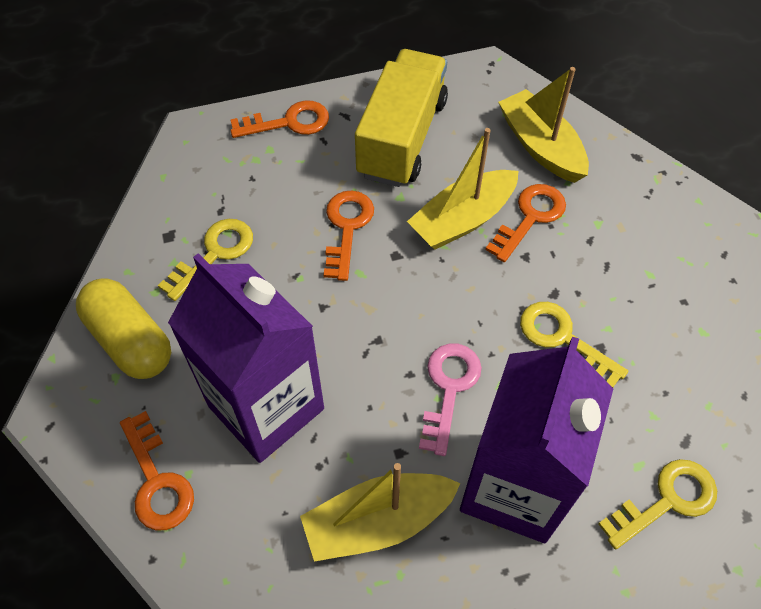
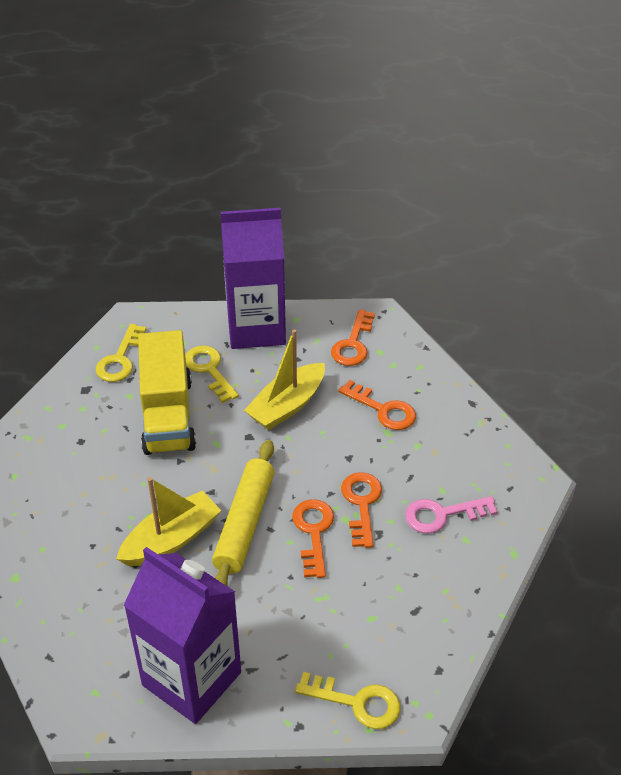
yellow boat: 3 -> 2
yellow capsule: 1 -> 0
yellow rolling pin: 0 -> 1

